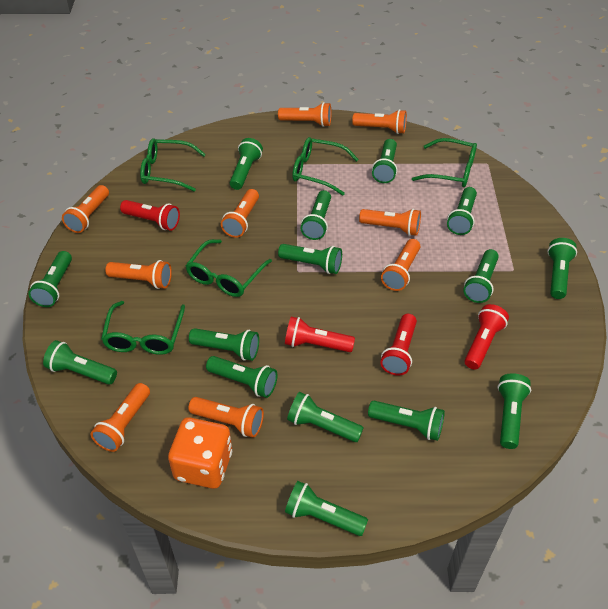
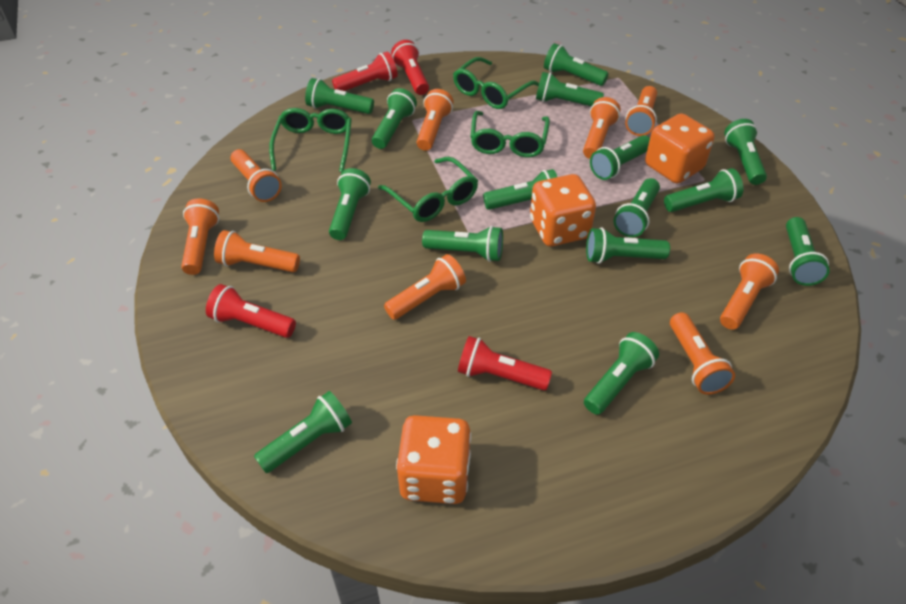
green glasses: 5 -> 4
orange dice: 1 -> 3

